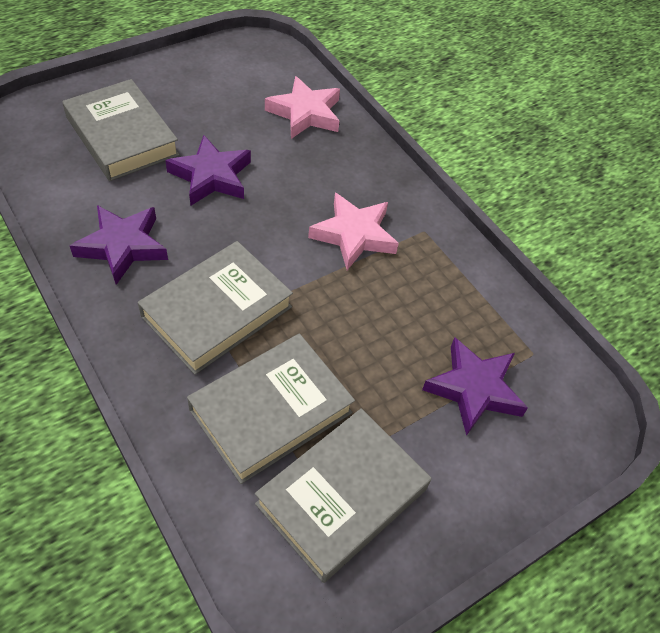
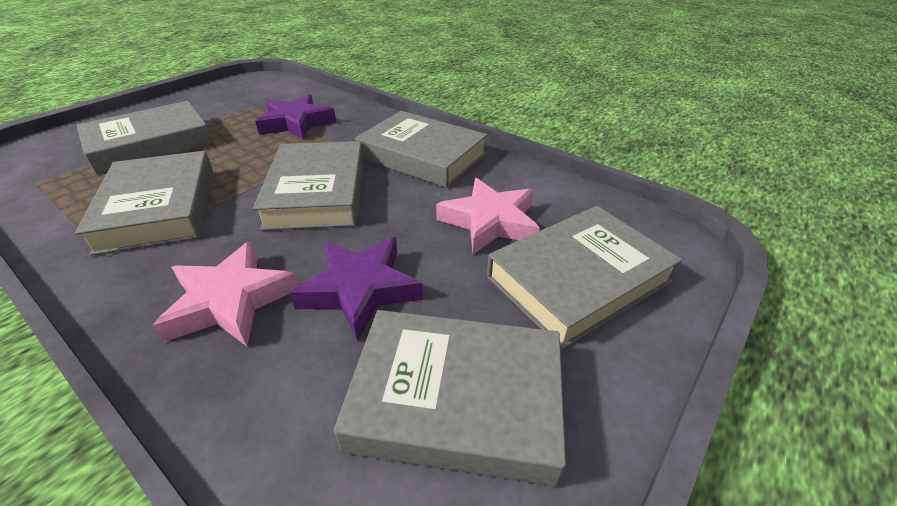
grey book: 4 -> 6
purple star: 3 -> 2

